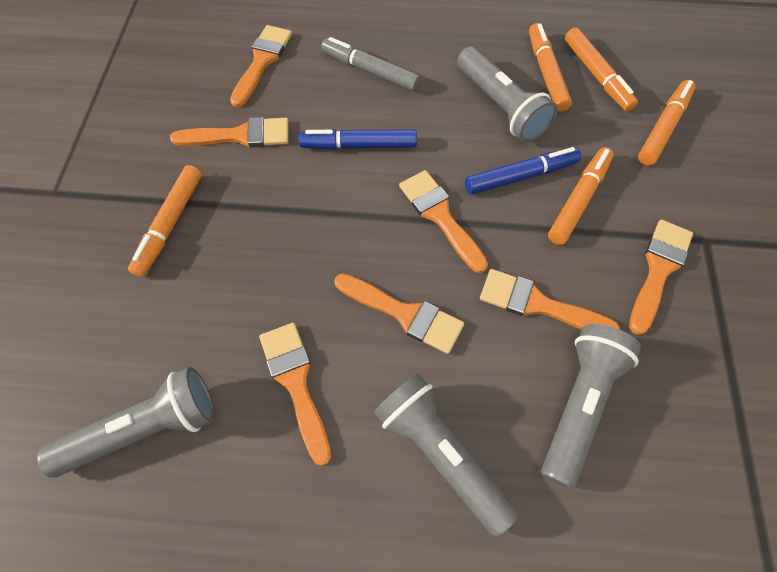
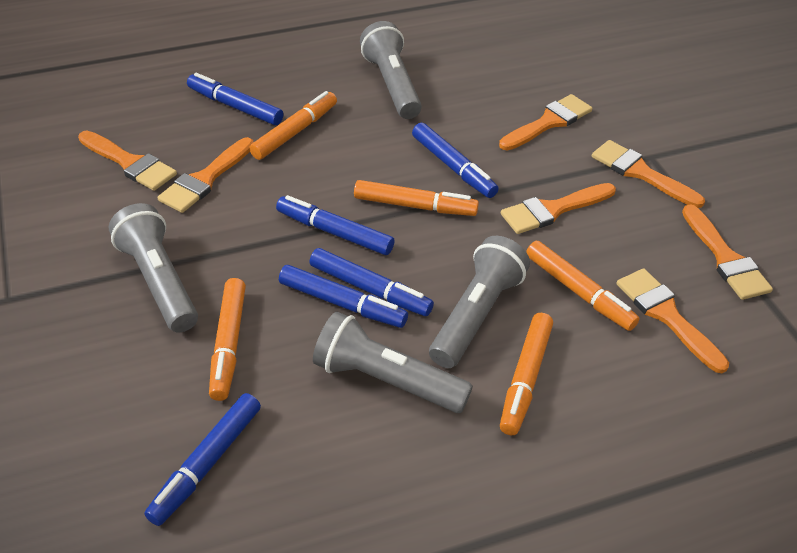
blue marker: 2 -> 6
grey marker: 1 -> 0

